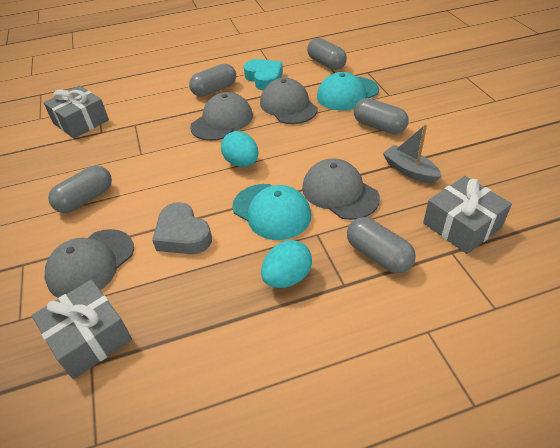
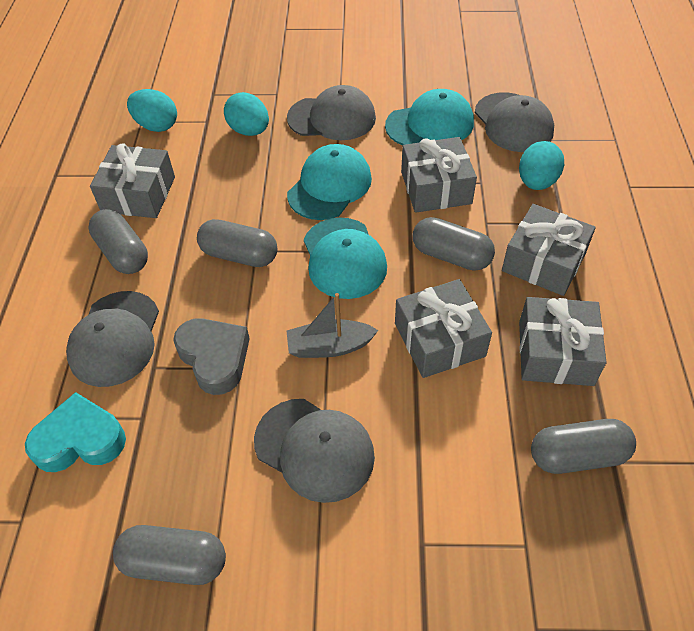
grey gift: 3 -> 5
turquoise cap: 2 -> 3
turquoise egg: 2 -> 3

